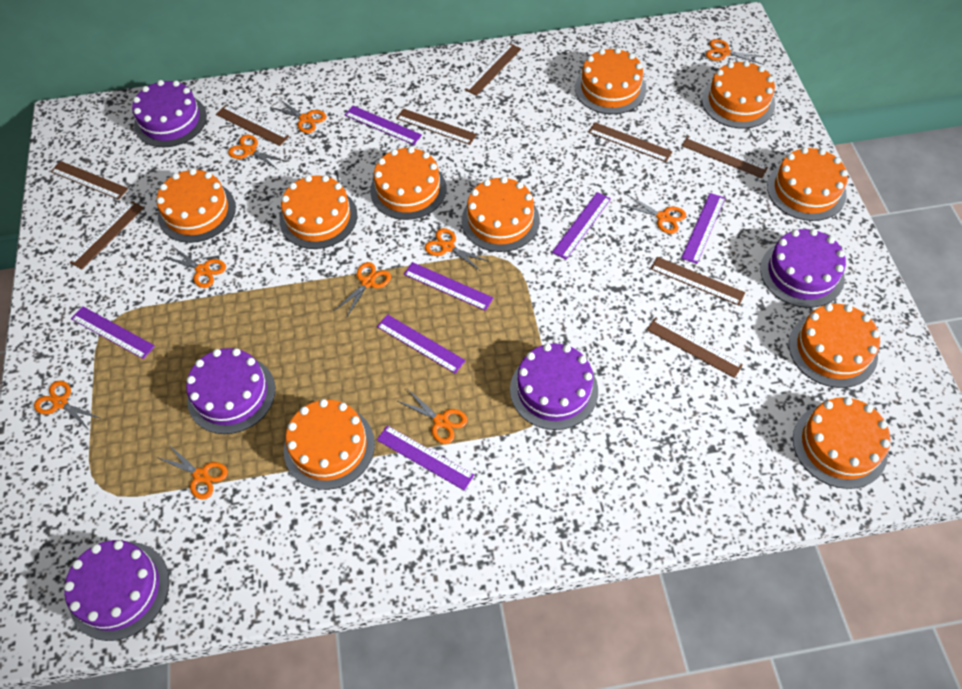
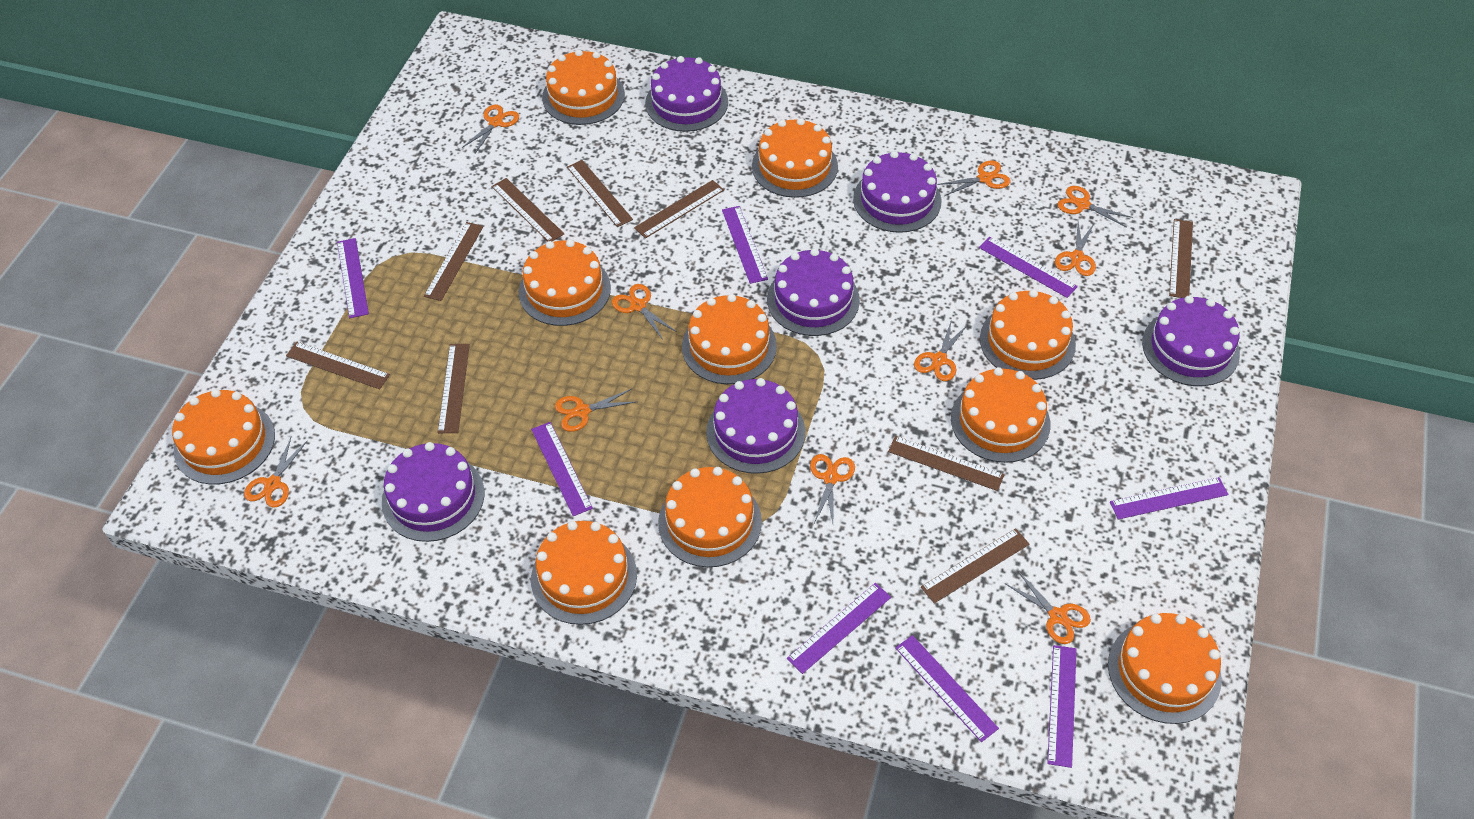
purple cake: 5 -> 6
purple ruler: 7 -> 8

